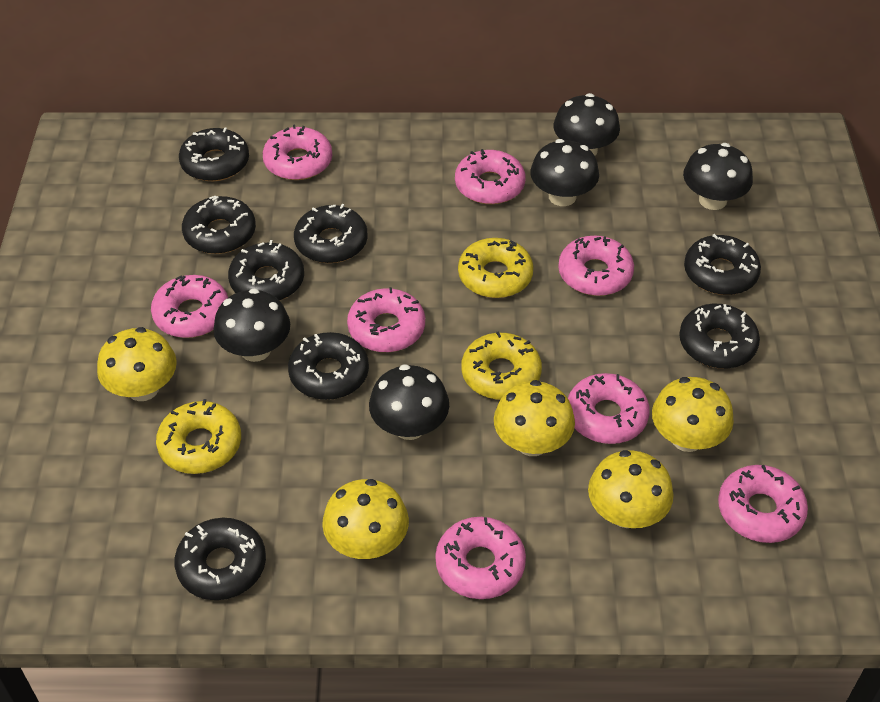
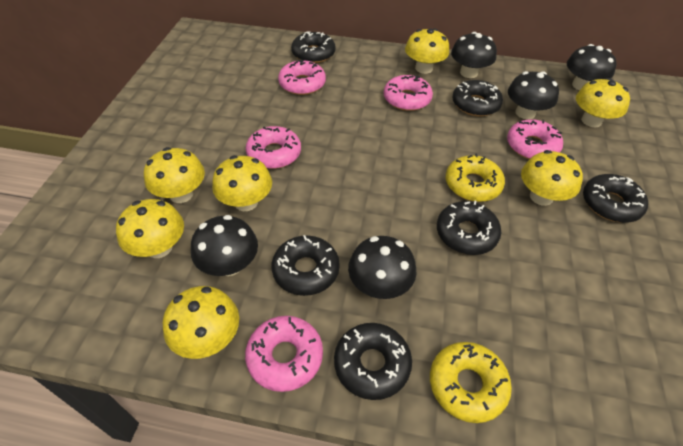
black donut: 8 -> 6
pink donut: 8 -> 5
yellow donut: 3 -> 2
yellow mushroom: 5 -> 7

